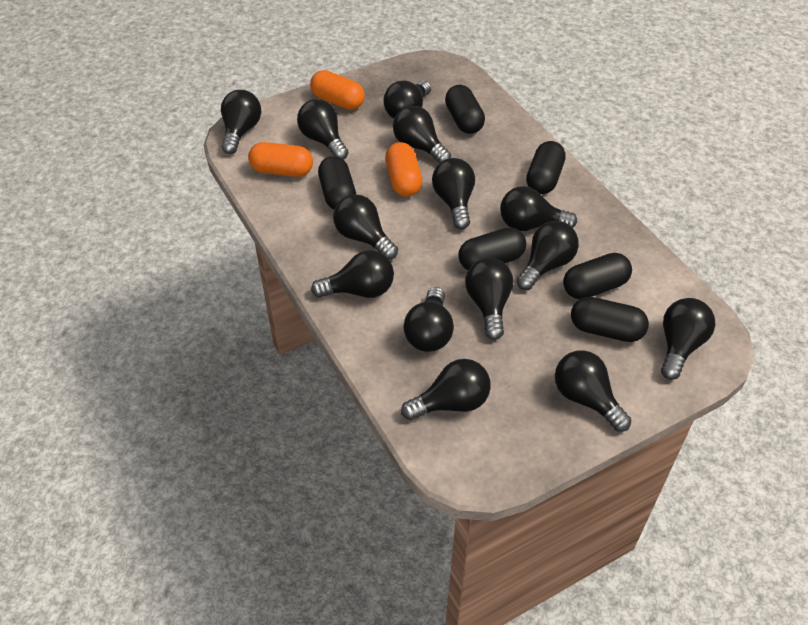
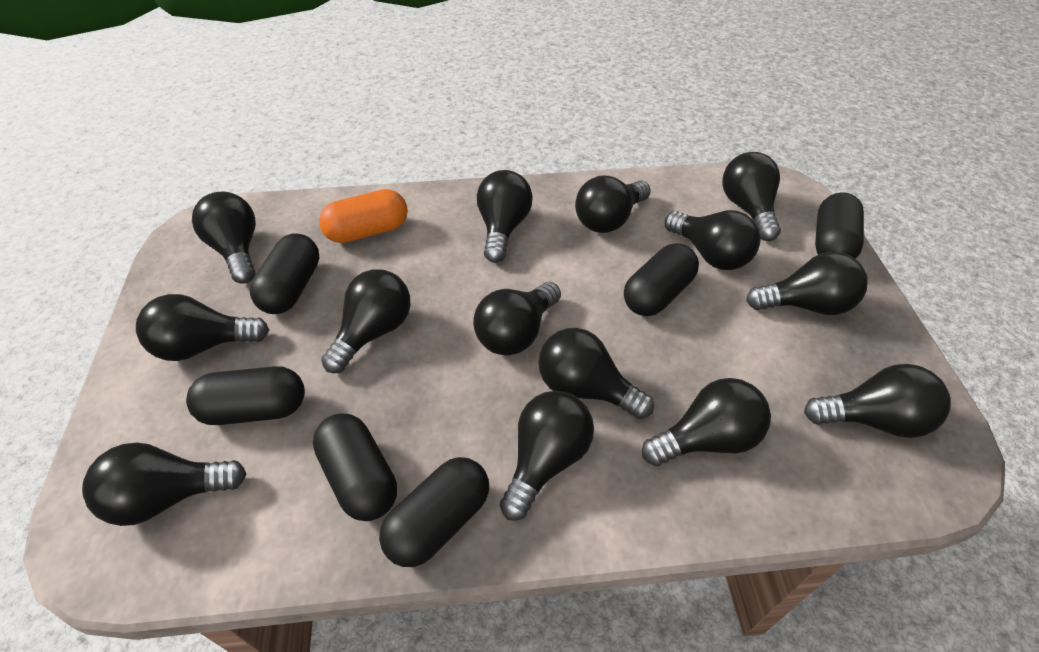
orange capsule: 3 -> 1

